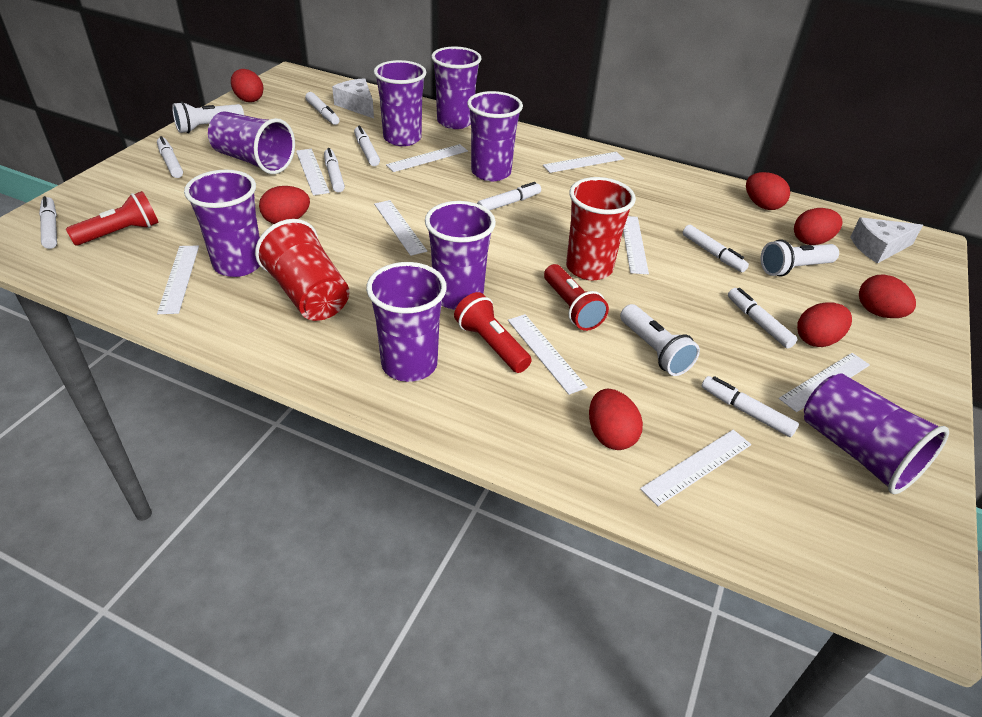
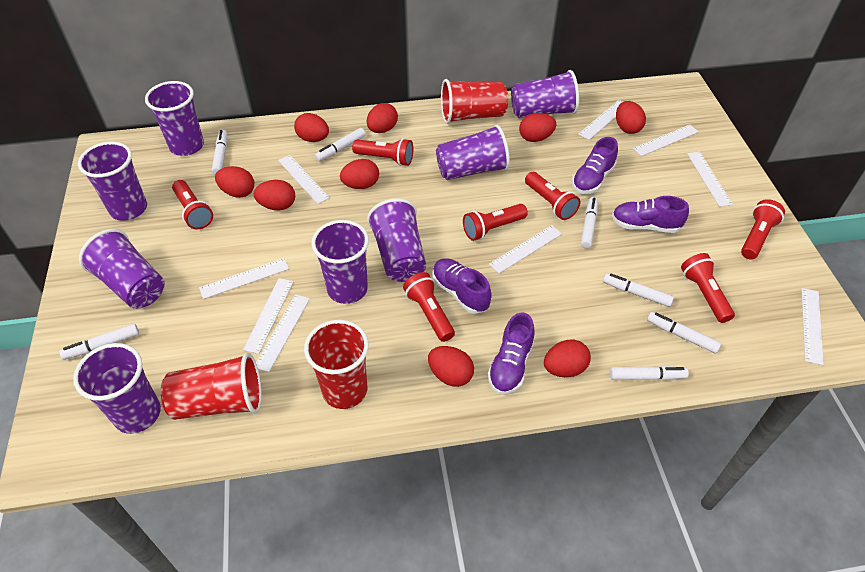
purple shoe: 0 -> 4
red cup: 2 -> 3
red egg: 7 -> 9
red flashlight: 3 -> 7
white cheese: 2 -> 0
white flashlight: 3 -> 0
white marker: 9 -> 7

